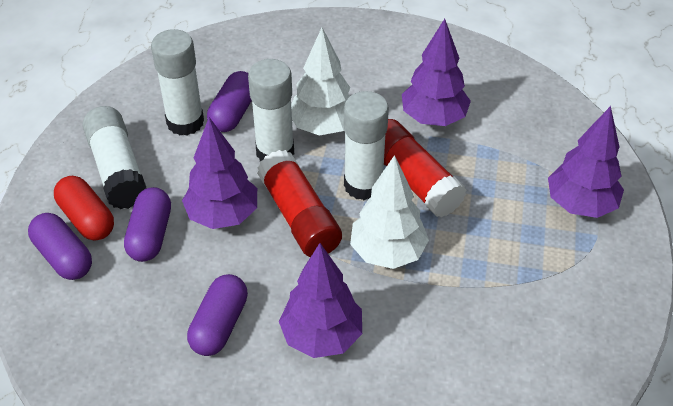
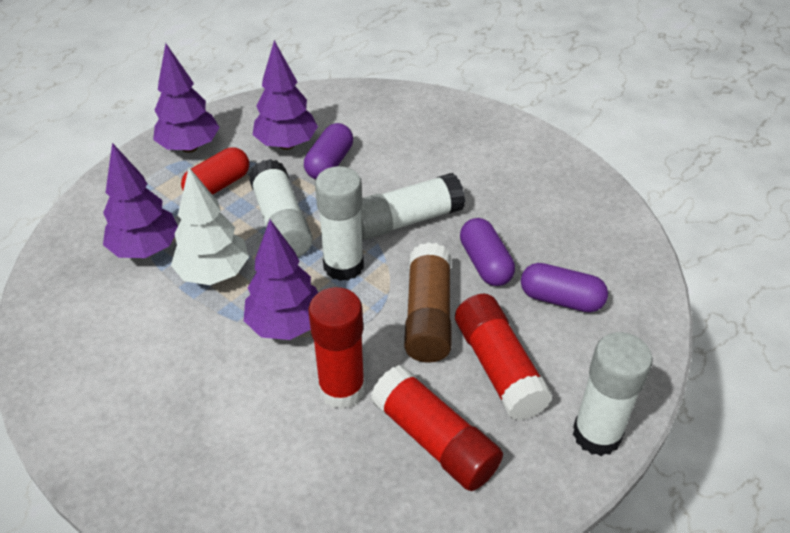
brown glue stick: 0 -> 1
purple capsule: 4 -> 3
red glue stick: 2 -> 3
white tree: 2 -> 1

